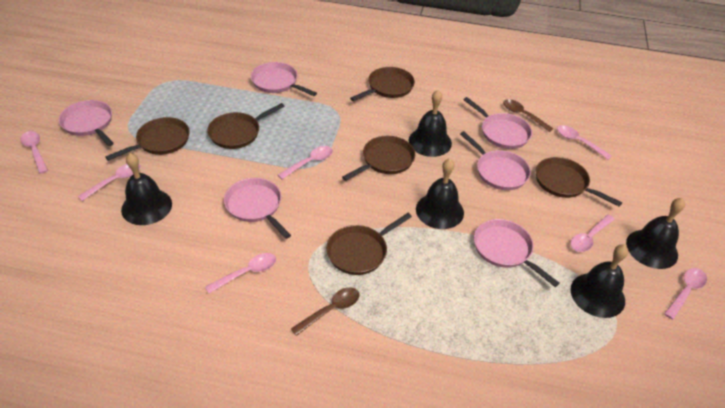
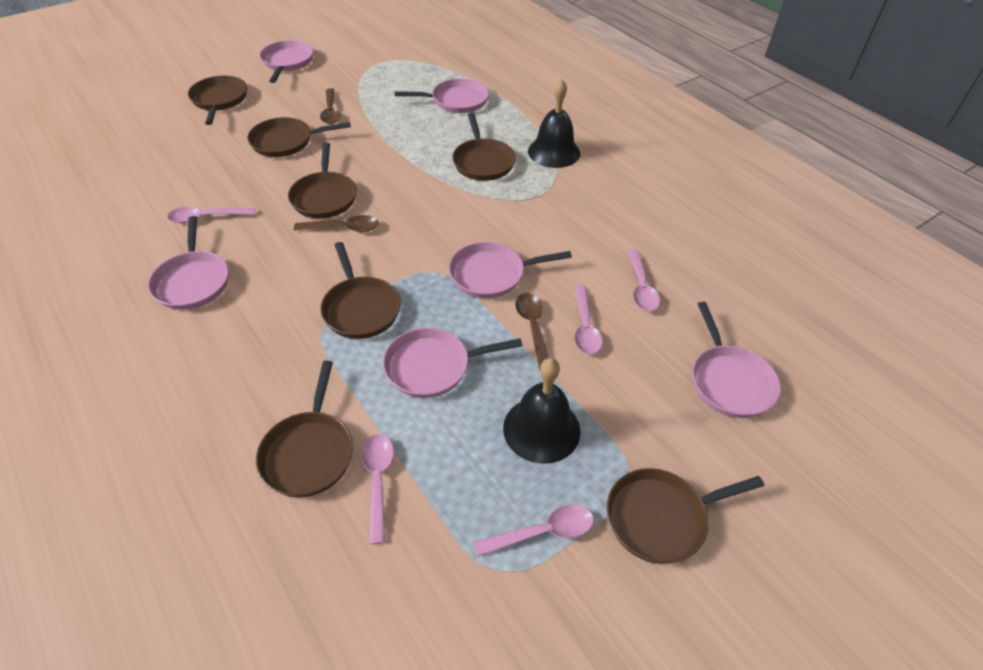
black bell: 5 -> 2
brown pan: 6 -> 7
brown spoon: 2 -> 3
pink spoon: 7 -> 5

